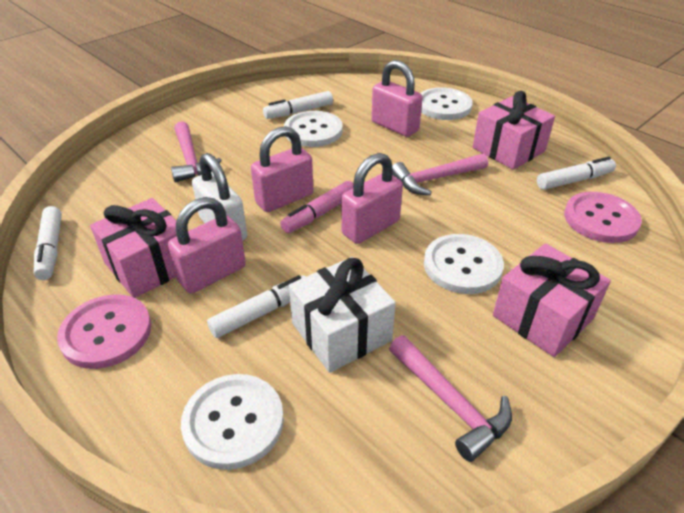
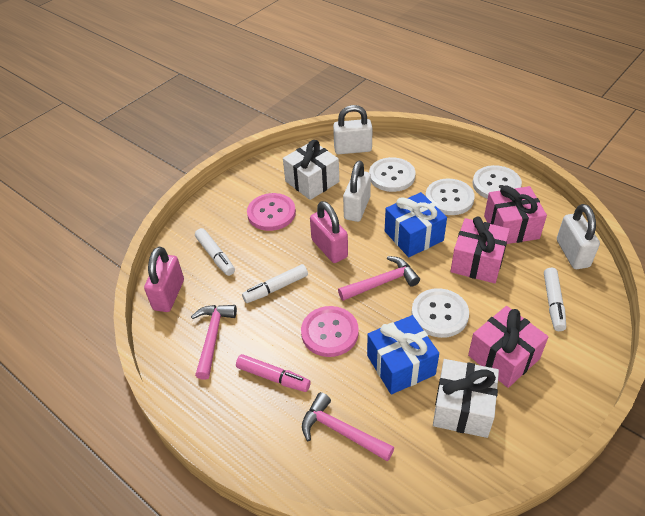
blue gift: 0 -> 2
pink padlock: 4 -> 2
white gift: 1 -> 2
white marker: 4 -> 3
white padlock: 1 -> 3

